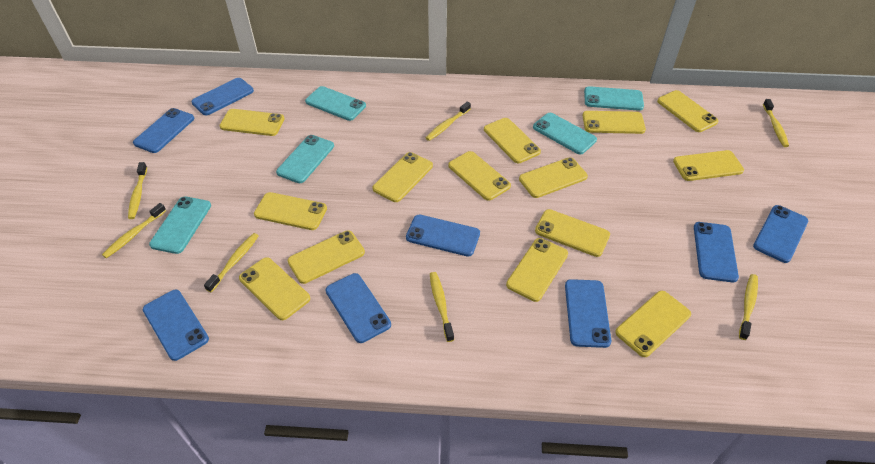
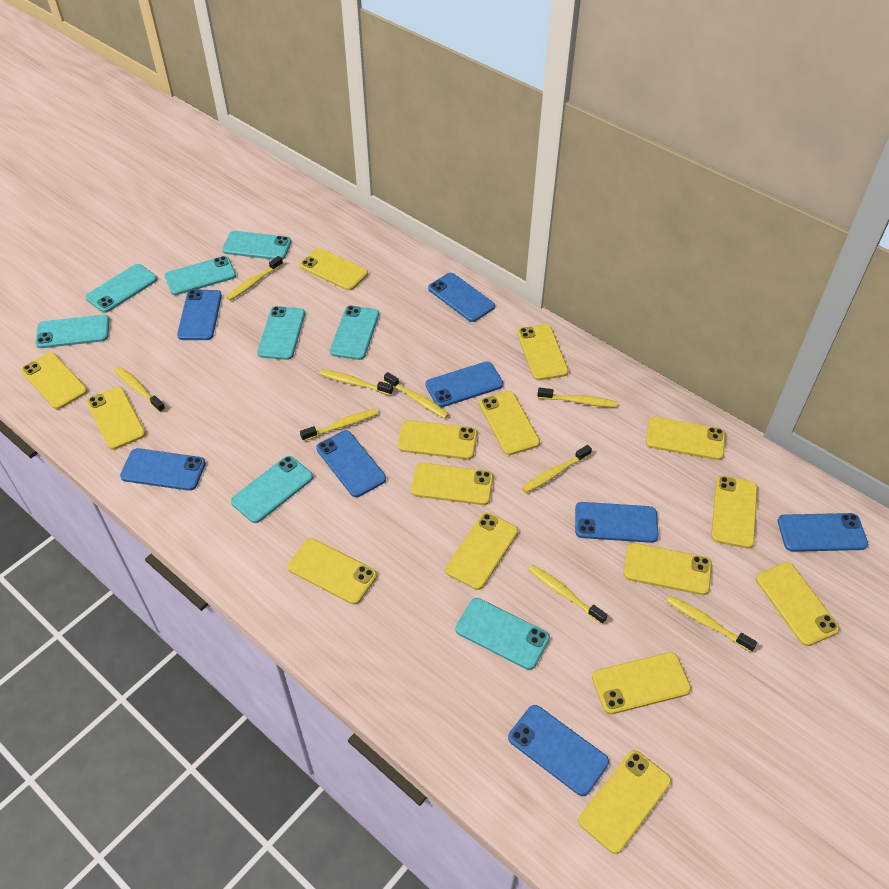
turquoise phone: 5 -> 8
yellow phone: 14 -> 15
yellow toothbrush: 7 -> 9

